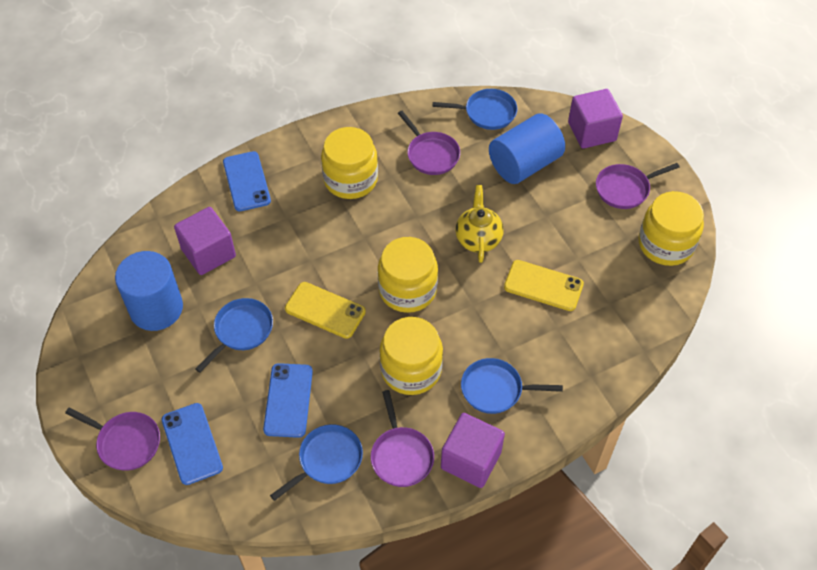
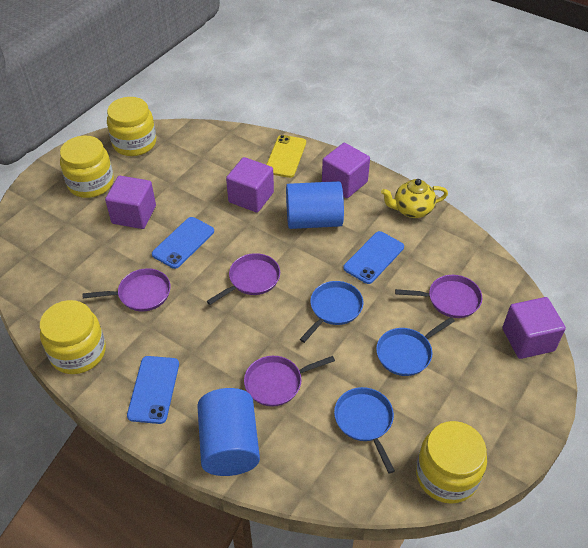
blue pan: 4 -> 3
purple cube: 3 -> 4
yellow phone: 2 -> 1

